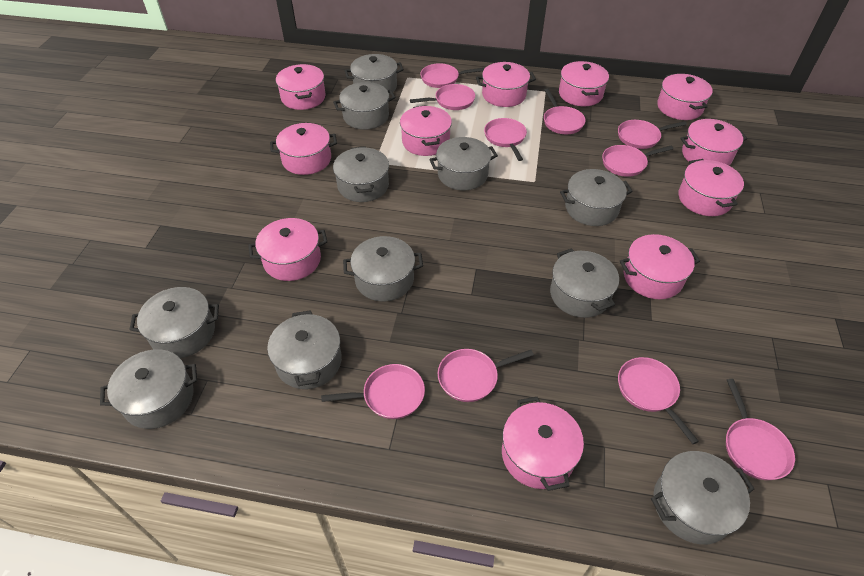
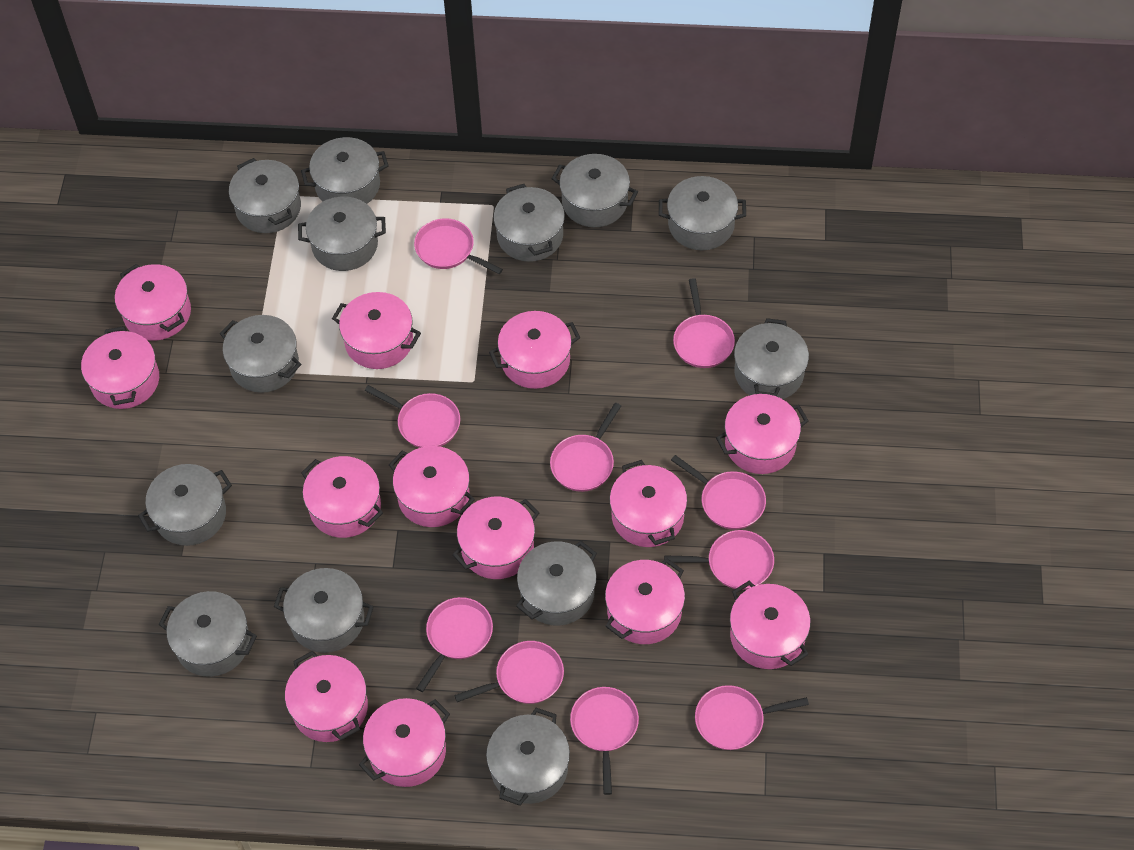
grey pot: 11 -> 13
pink pot: 11 -> 13

